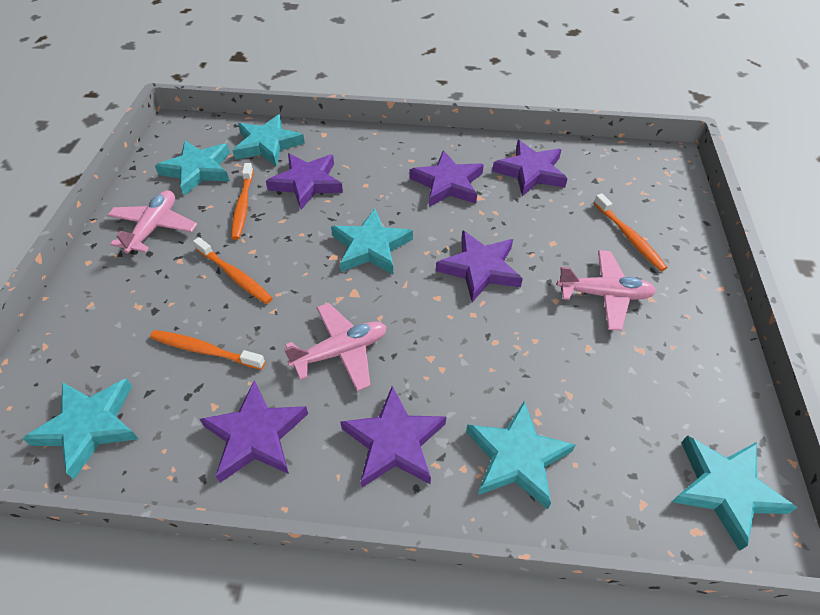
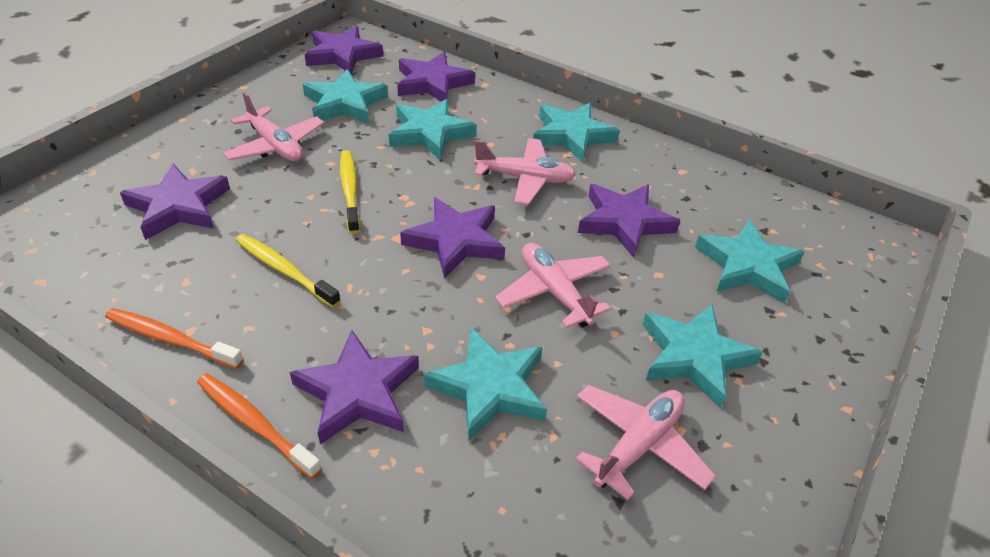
orange toothbrush: 4 -> 2
pink plane: 3 -> 4
yellow toothbrush: 0 -> 2

